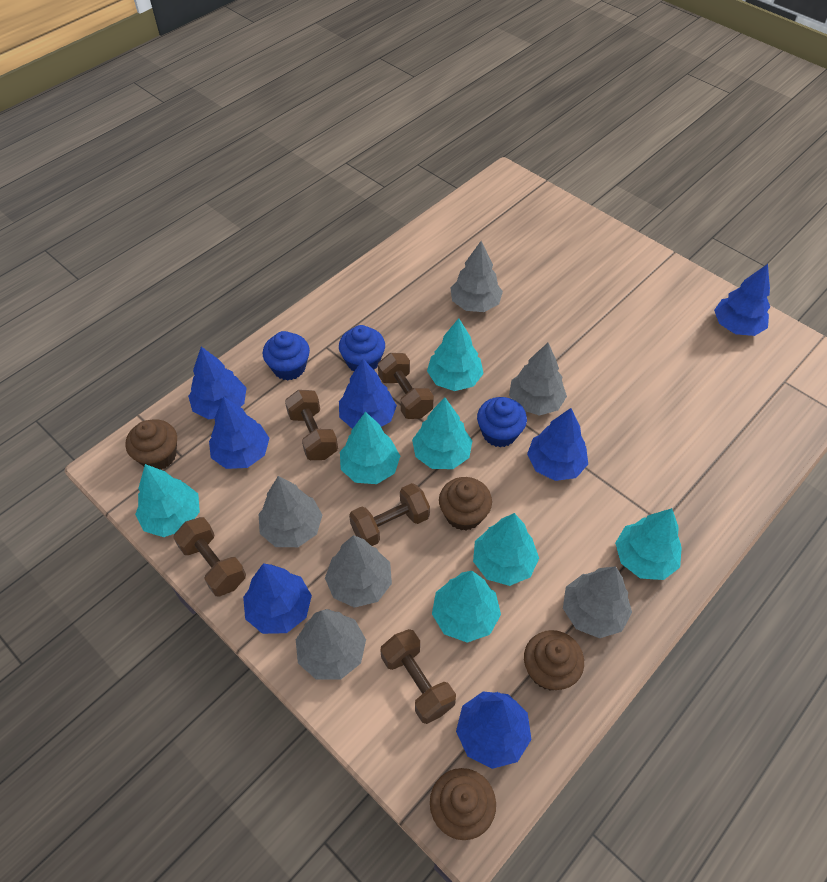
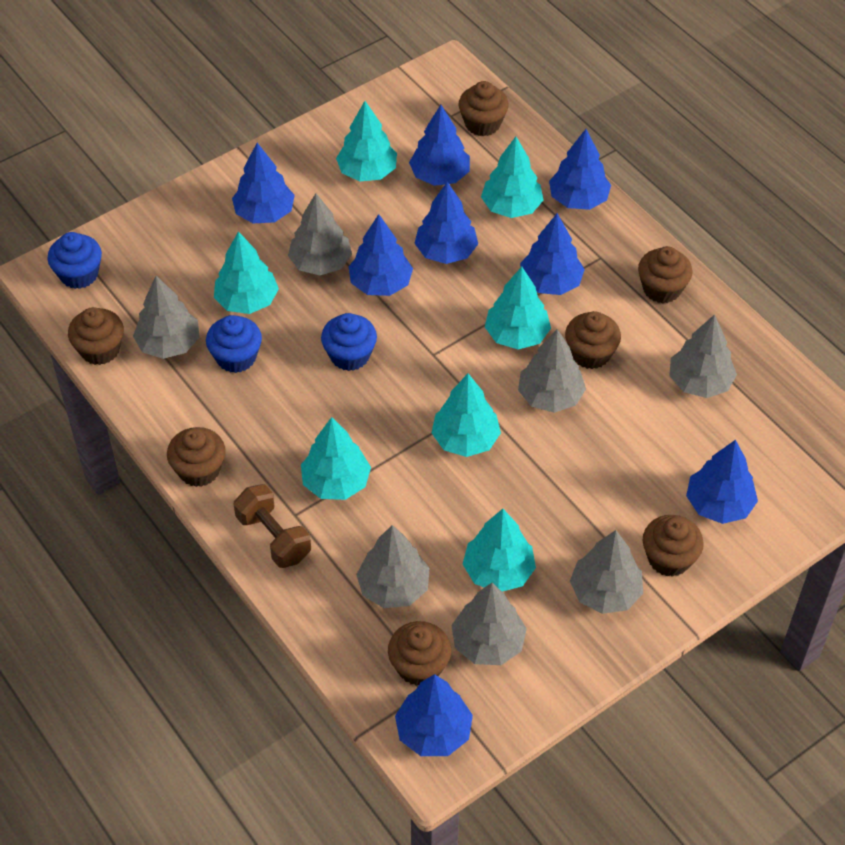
blue tree: 7 -> 8
brown cupcake: 4 -> 7
brown dumbbell: 5 -> 1
grey tree: 6 -> 7

